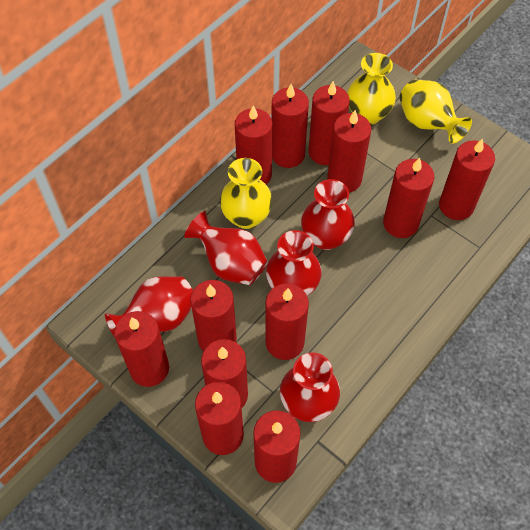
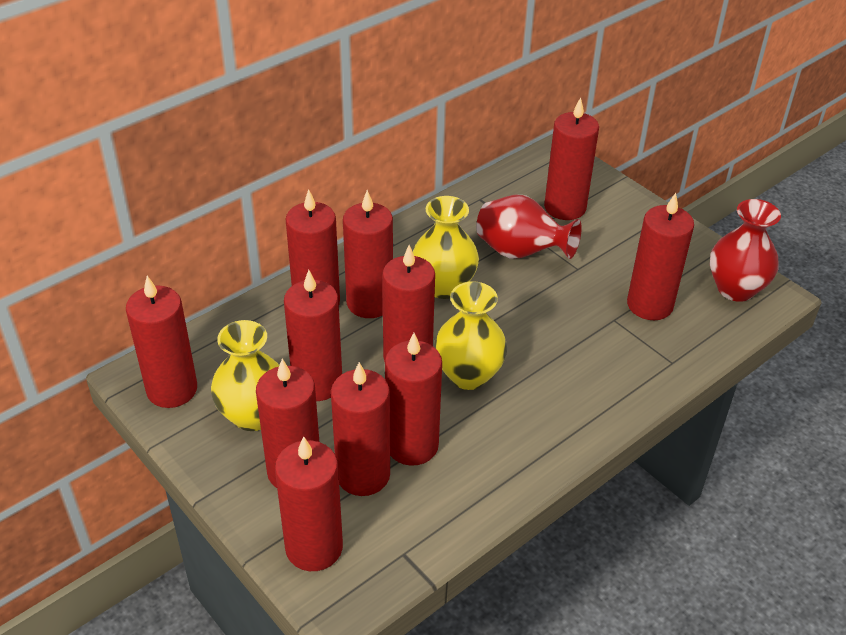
red candle: 12 -> 11
red vase: 5 -> 2

